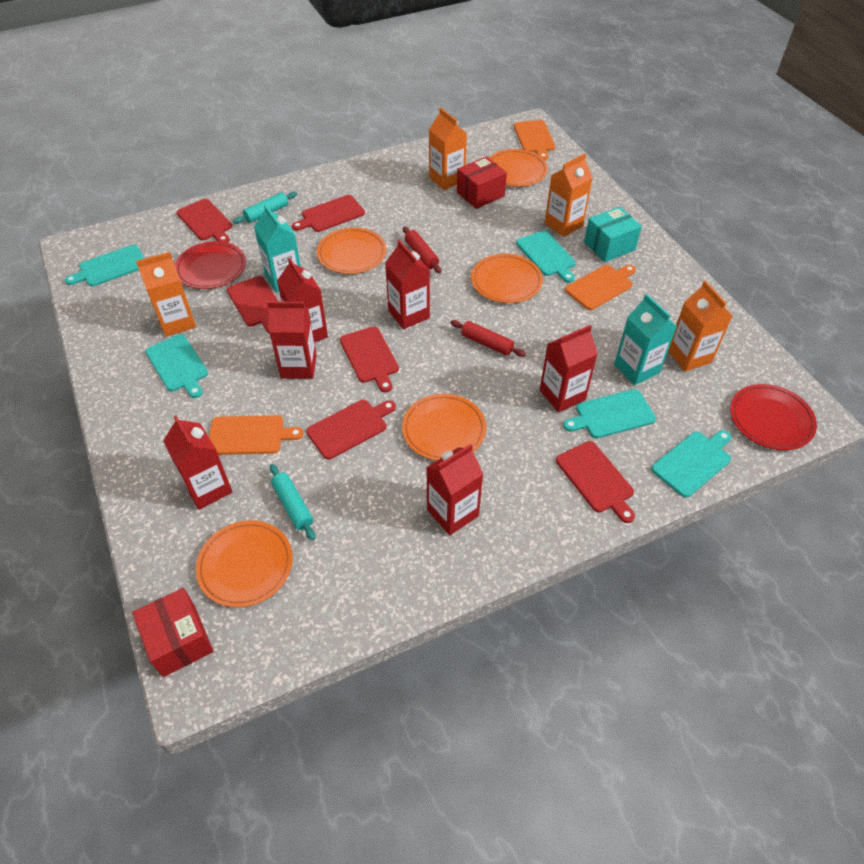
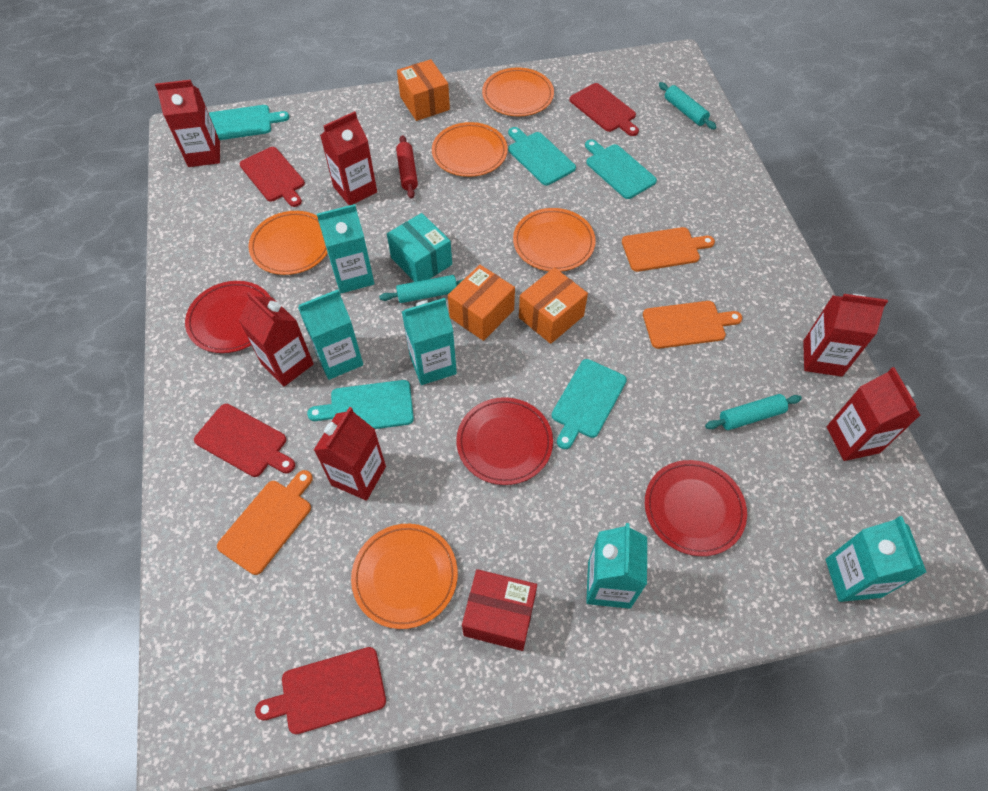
orange box: 0 -> 3
orange carton: 4 -> 0
red box: 2 -> 1
red cutting board: 6 -> 4
red plate: 2 -> 3
red rolling pin: 2 -> 1
turquoise carton: 2 -> 5
turquoise rolling pin: 2 -> 3

